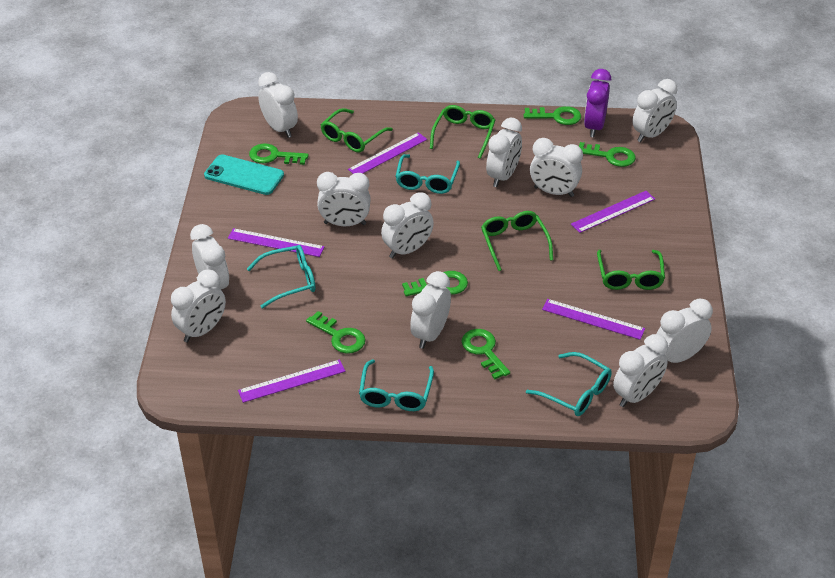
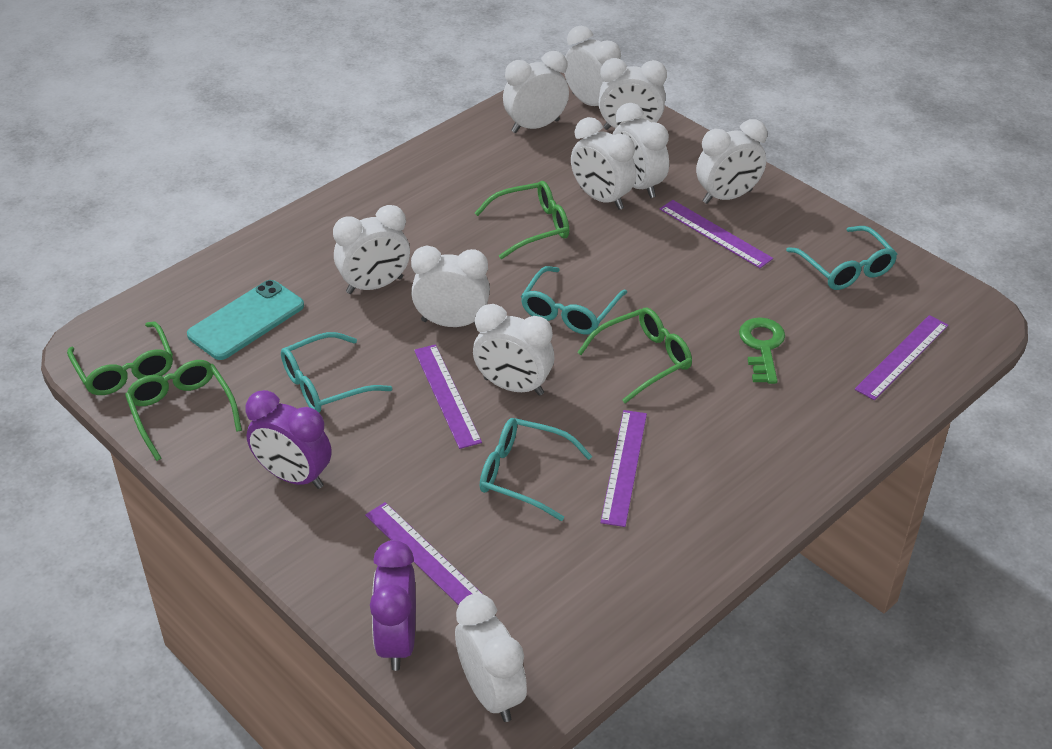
green key: 6 -> 1
purple clock: 1 -> 2
white clock: 11 -> 10

